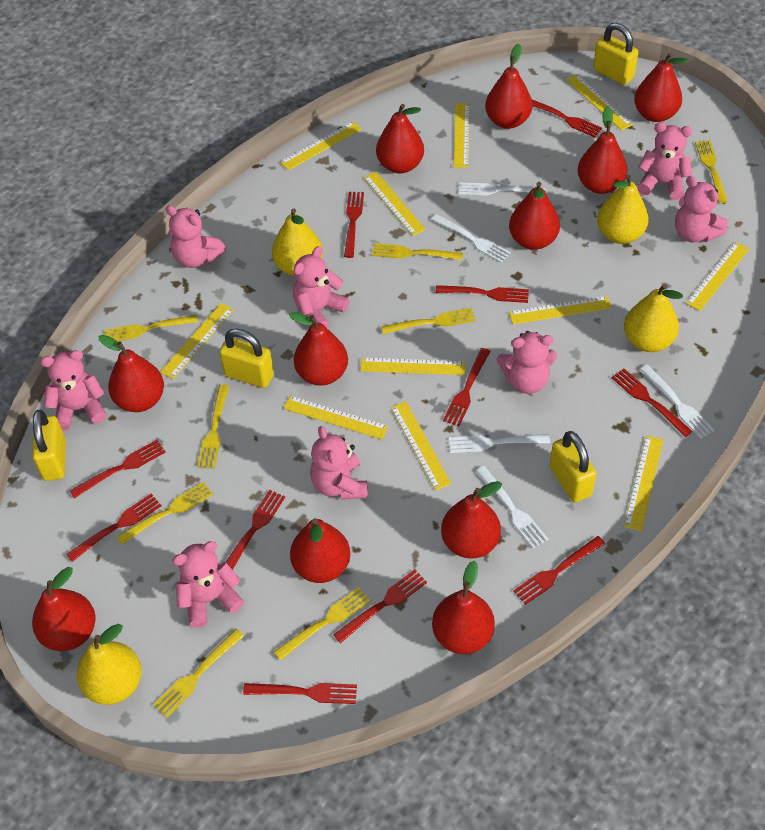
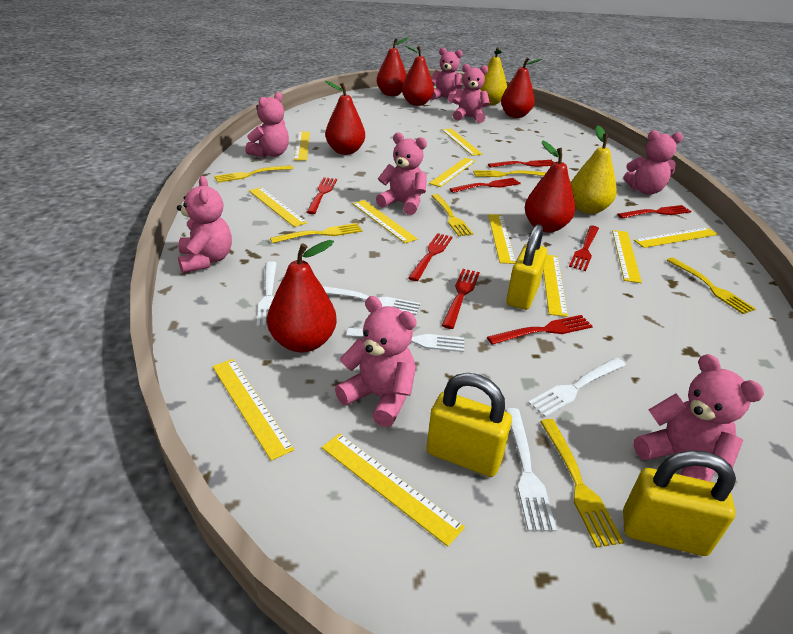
red fork: 11 -> 8
red pear: 11 -> 6
yellow fork: 8 -> 6
yellow padlock: 4 -> 3
yellow pear: 4 -> 2

